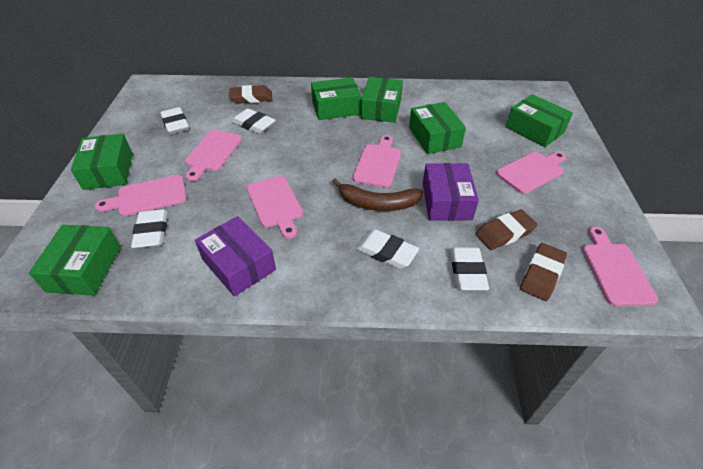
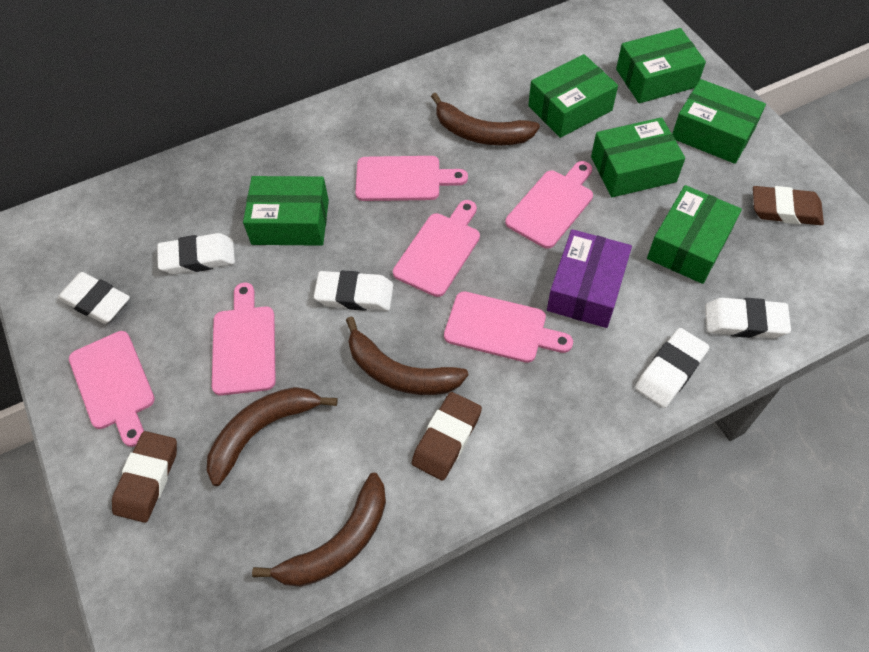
brown banana: 1 -> 4
purple box: 2 -> 1

